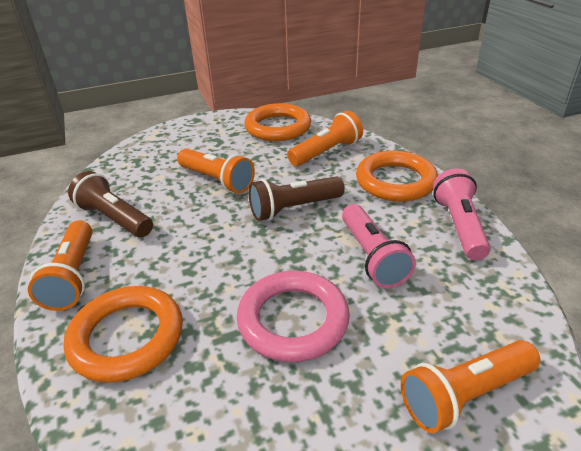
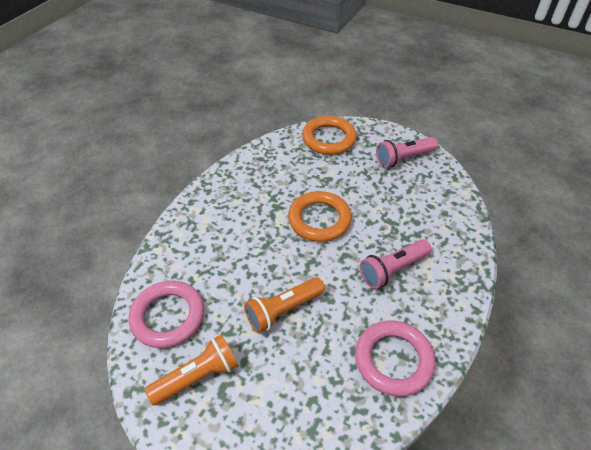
brown flashlight: 2 -> 0
orange flashlight: 4 -> 2
orange ring: 3 -> 2
pink ring: 1 -> 2

